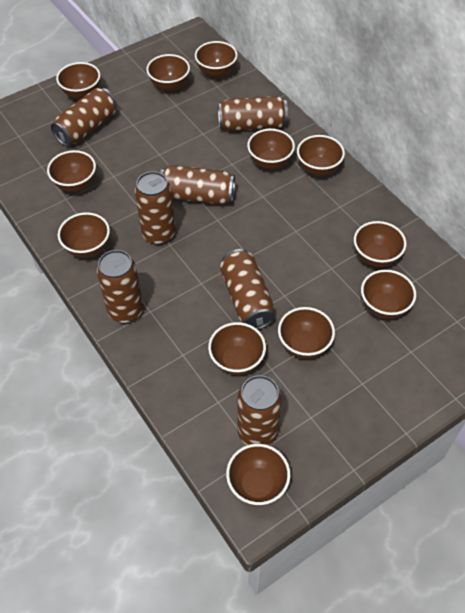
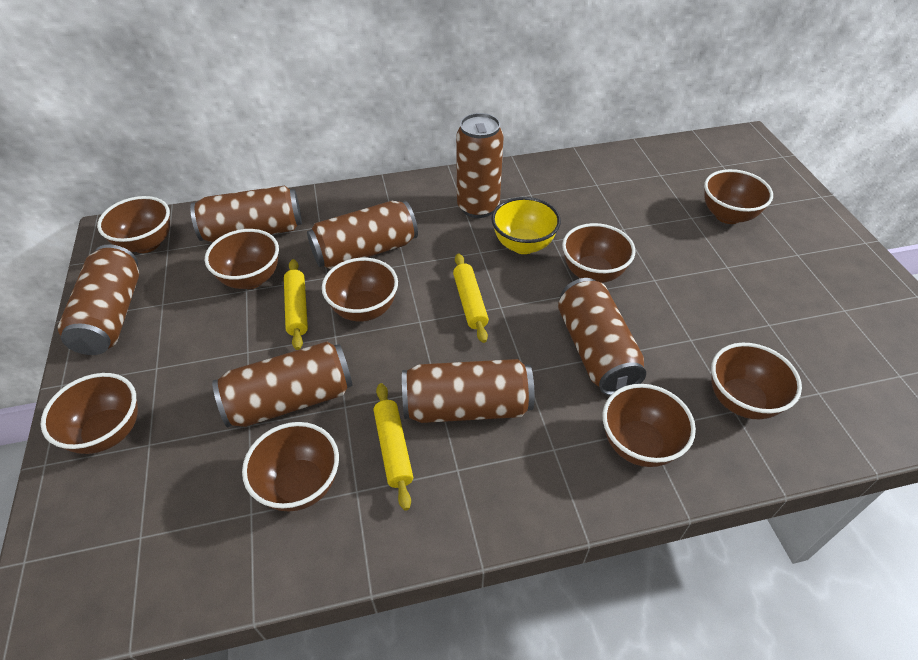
brown bowl: 12 -> 9
yellow bowl: 0 -> 1
yellow rolling pin: 0 -> 3

